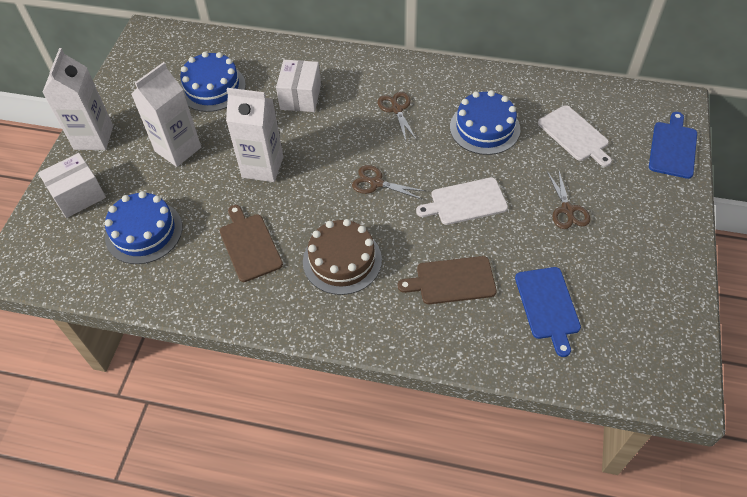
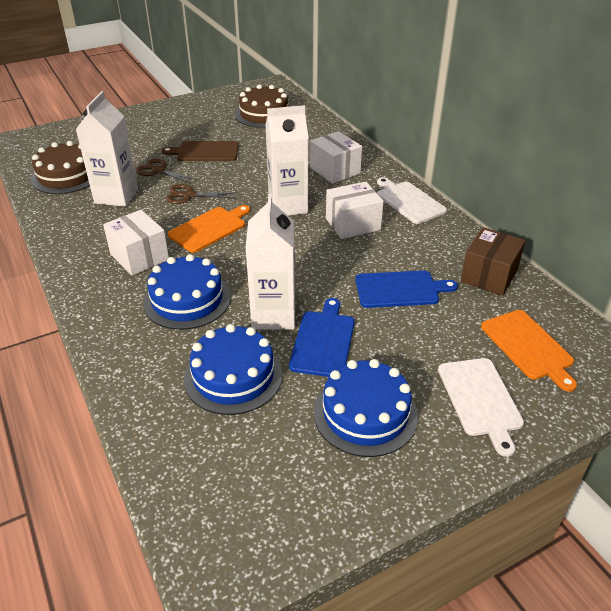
brown box: 0 -> 1
brown cake: 1 -> 2
brown cutting board: 2 -> 1
brown scissors: 3 -> 2
orange cutting board: 0 -> 2
white box: 2 -> 3

